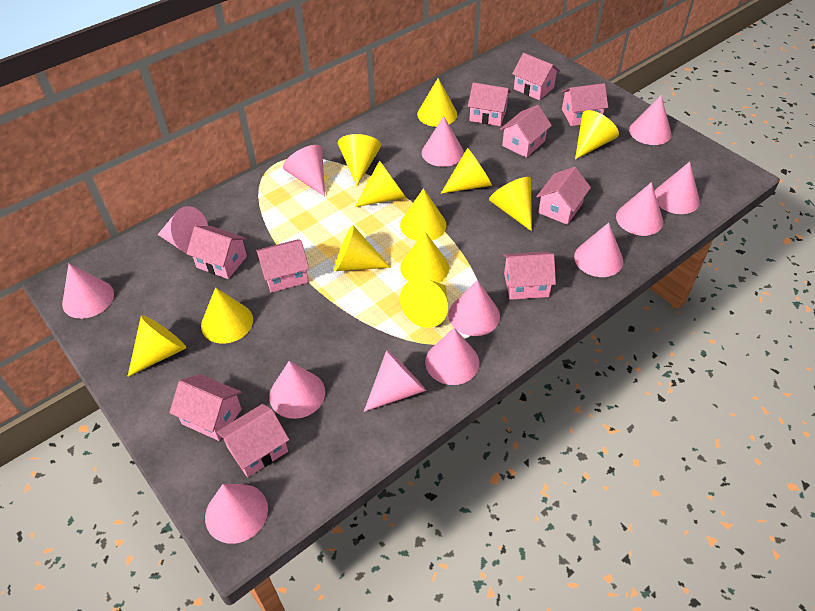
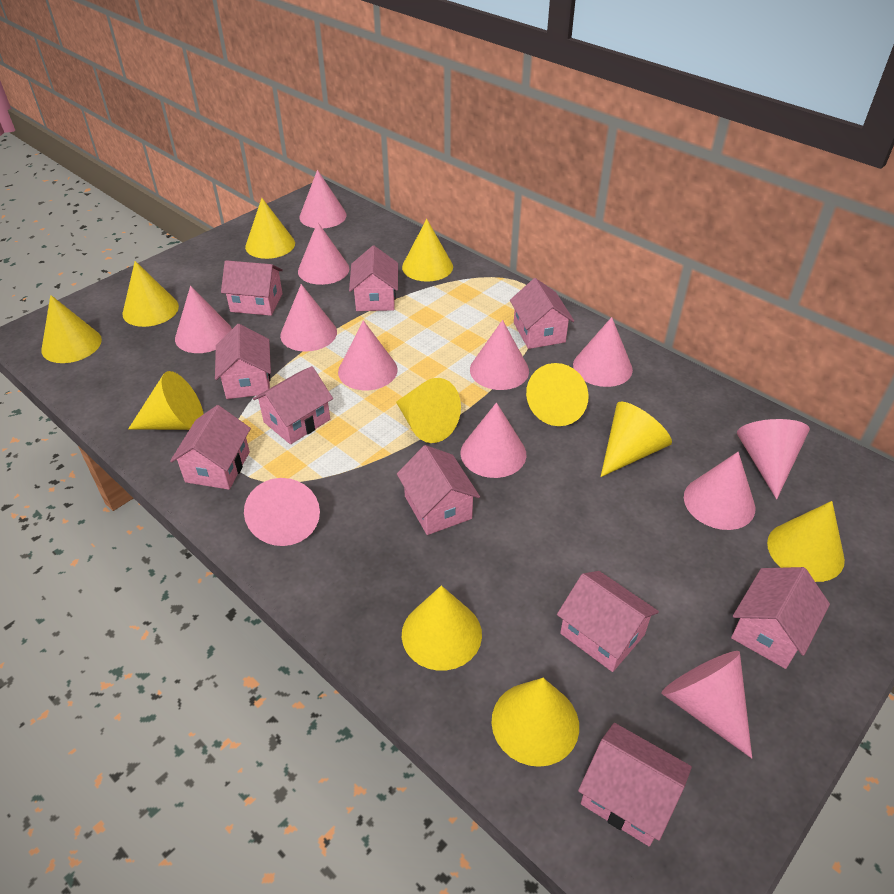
pink cone: 13 -> 12
yellow cone: 12 -> 11

